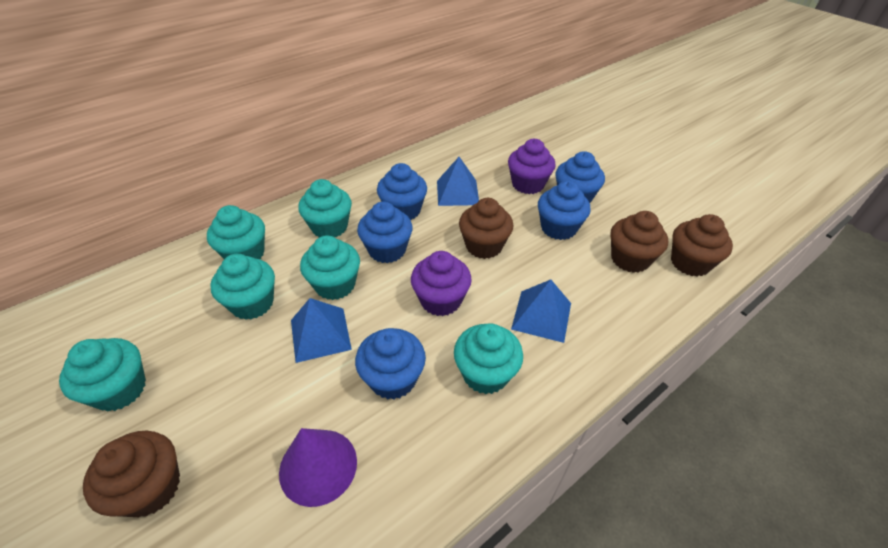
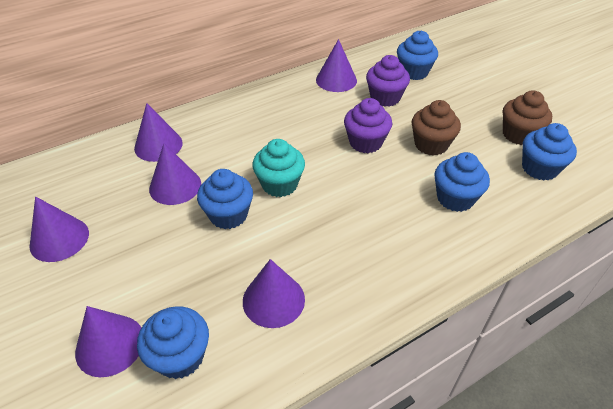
blue pyramid: 3 -> 0
brown cupcake: 4 -> 2
purple cone: 1 -> 6
turquoise cupcake: 6 -> 1

